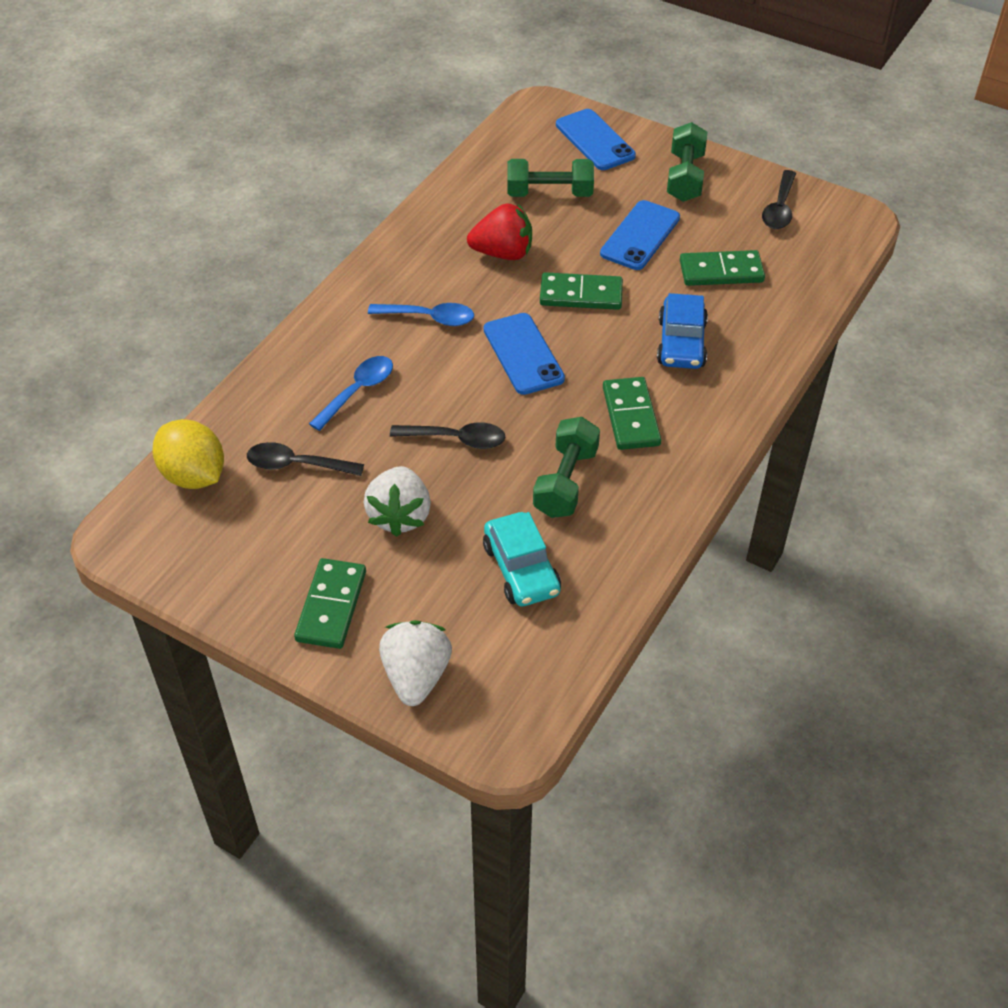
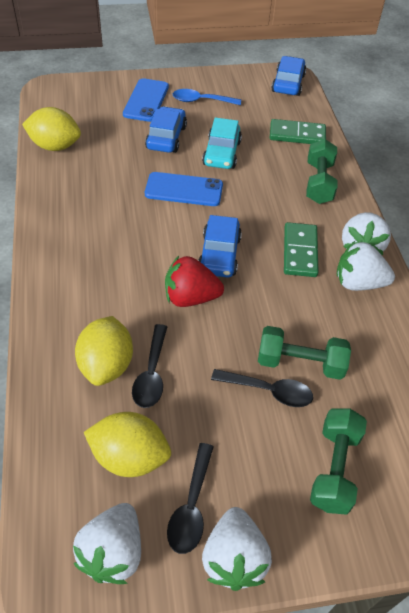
blue car: 1 -> 3
blue phone: 3 -> 2
blue spoon: 2 -> 1
green domino: 4 -> 2
white strawberry: 2 -> 4
yellow lemon: 1 -> 3

